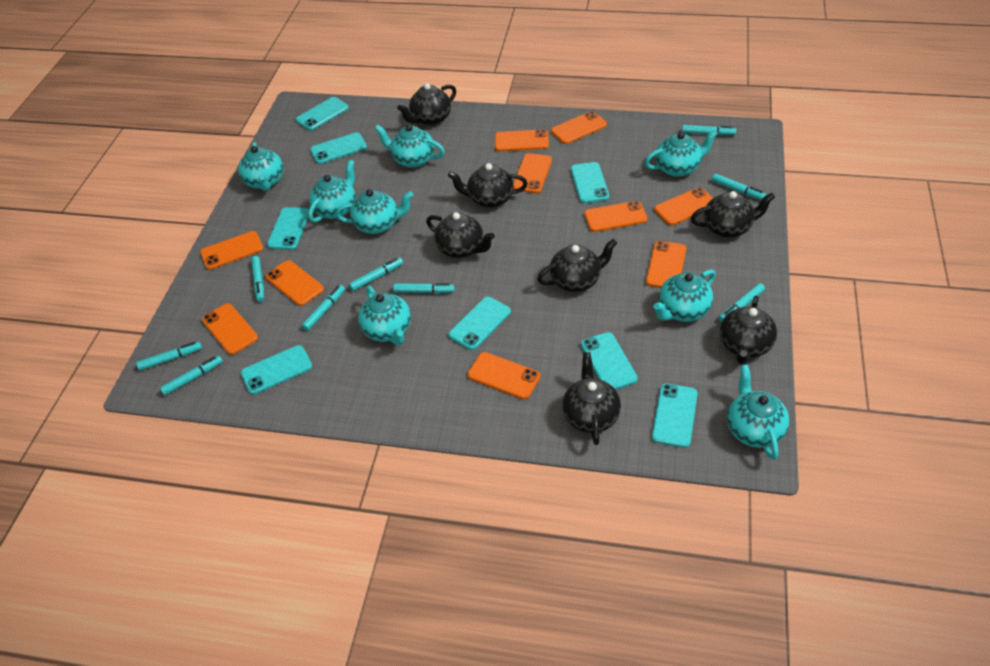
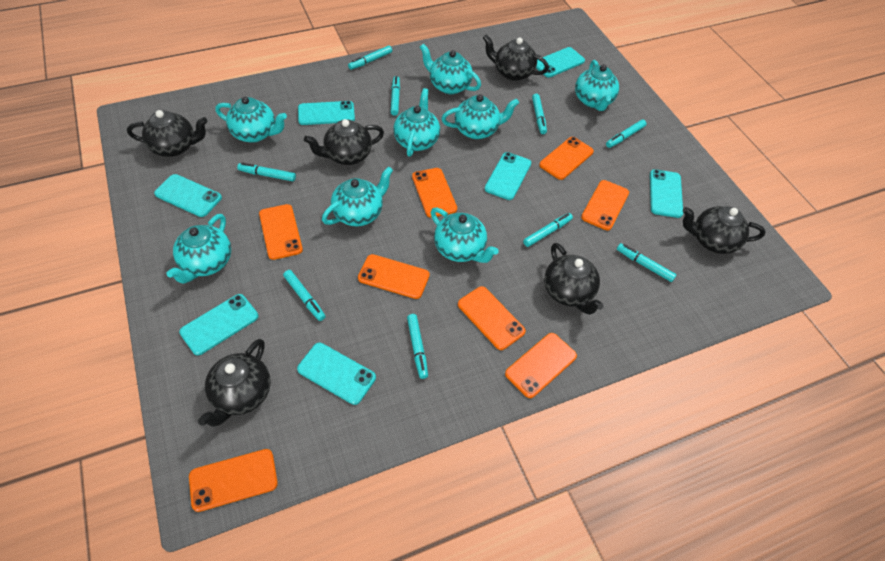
black teapot: 7 -> 6
orange phone: 10 -> 8
turquoise phone: 8 -> 7

